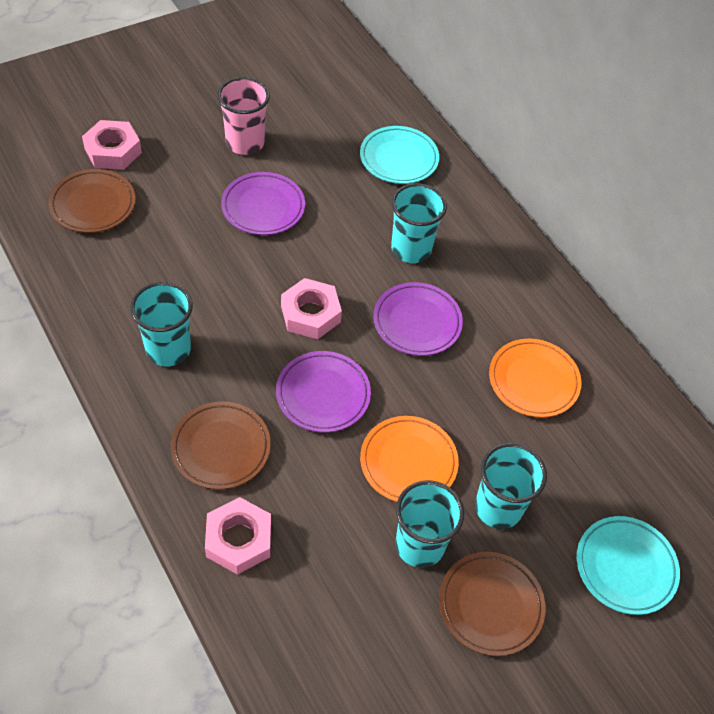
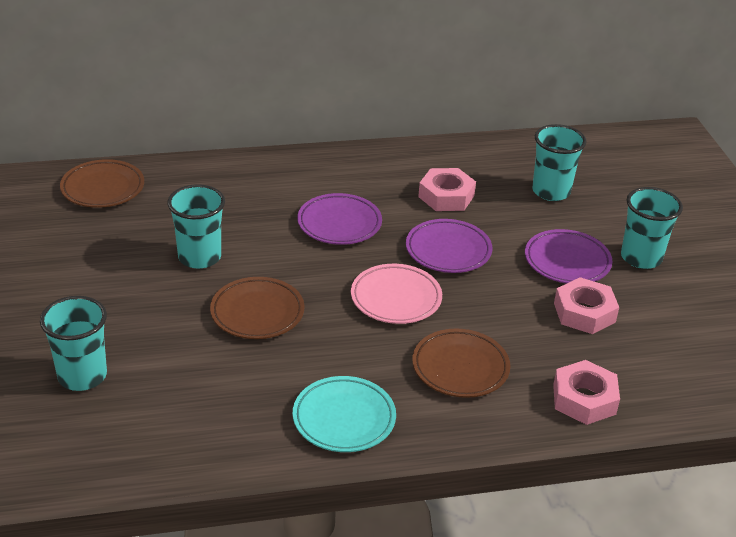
orange plate: 2 -> 0
pink cup: 1 -> 0
pink plate: 0 -> 1
turquoise plate: 2 -> 1

